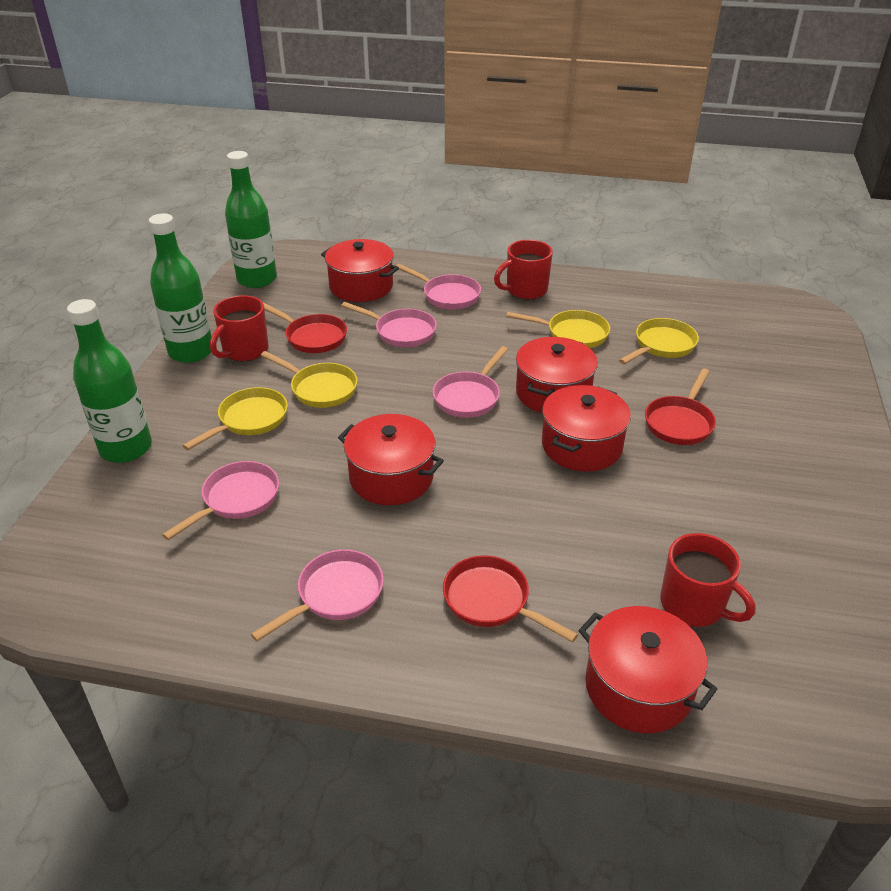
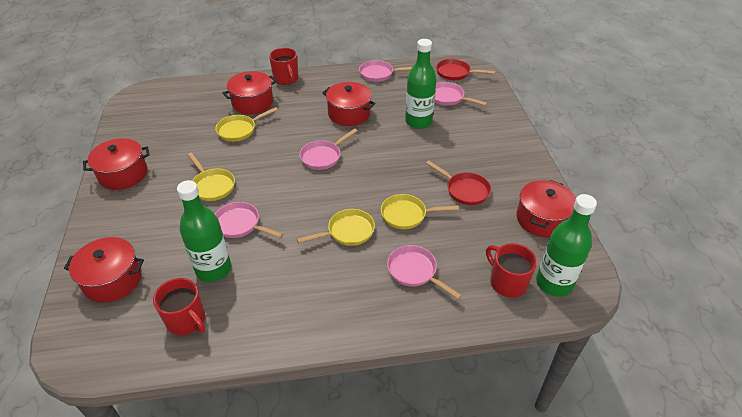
red pan: 3 -> 2

